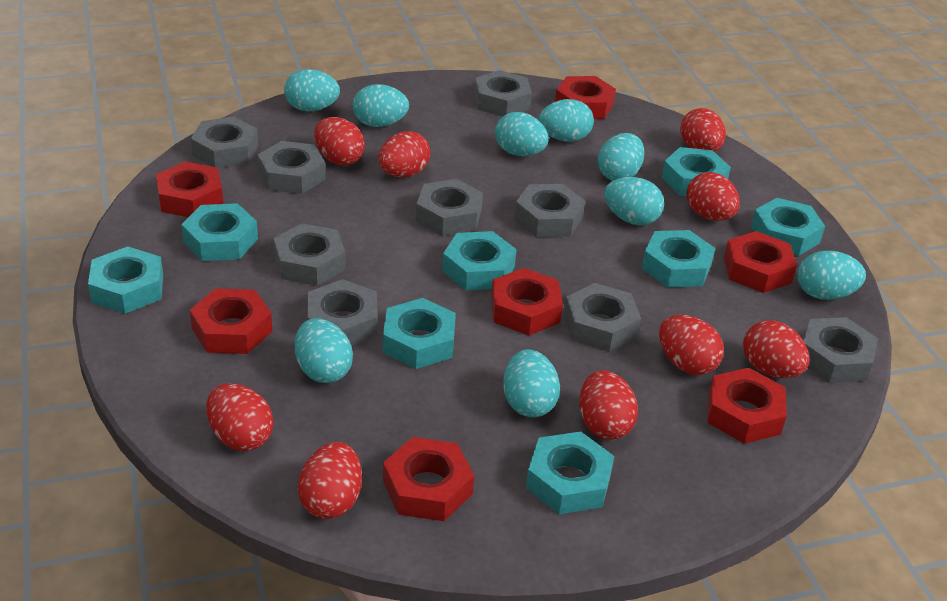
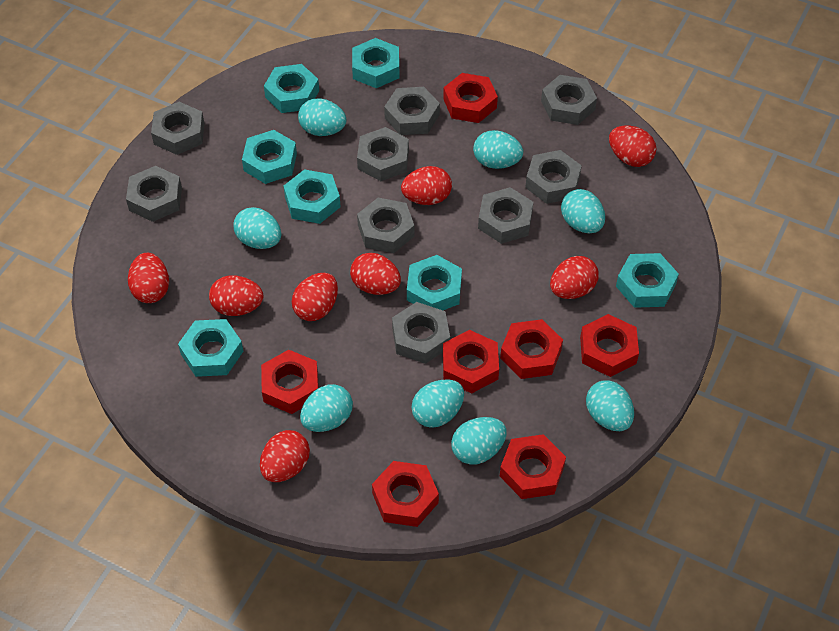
red egg: 9 -> 8
turquoise egg: 9 -> 8
turquoise nut: 8 -> 7

